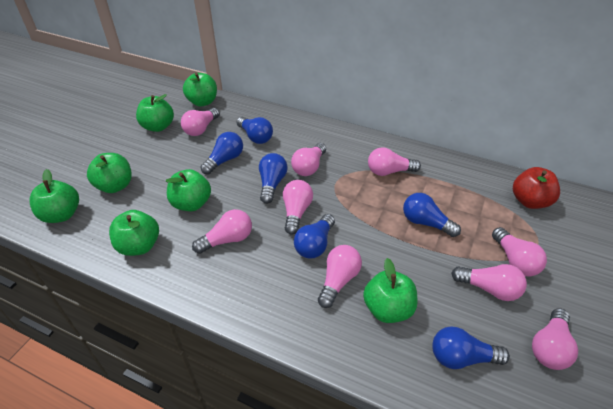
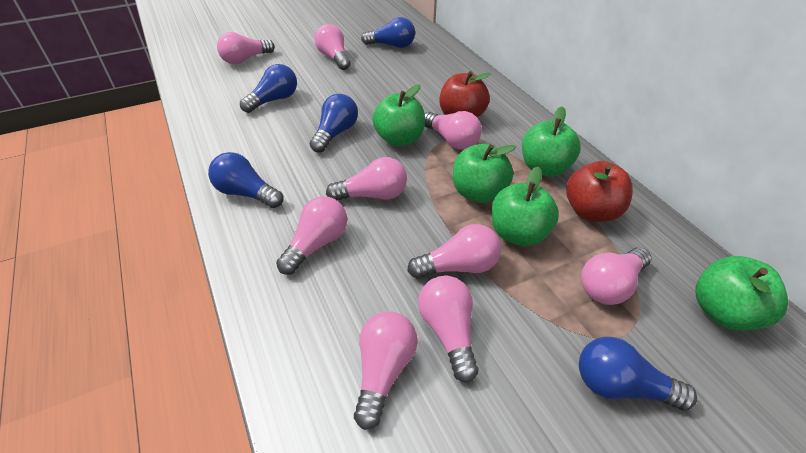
blue light bulb: 6 -> 5
green apple: 7 -> 5
red apple: 1 -> 2

